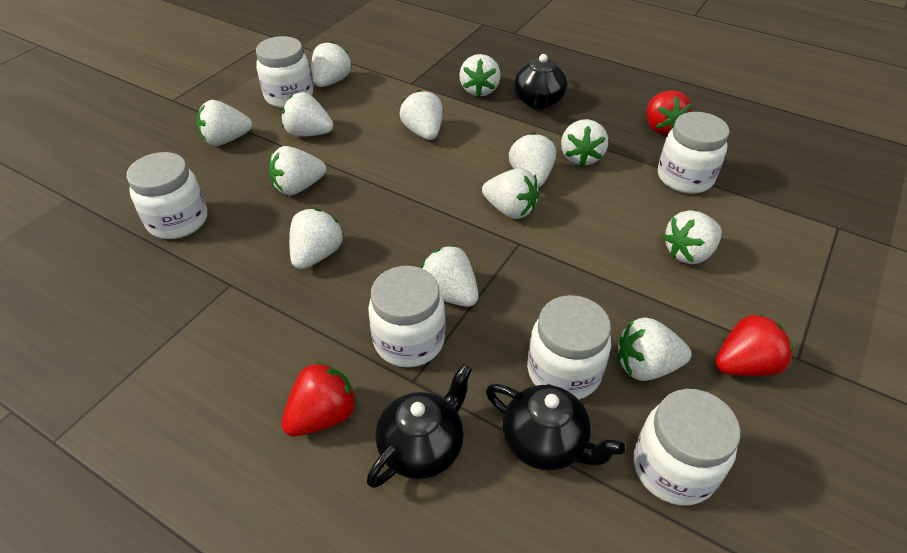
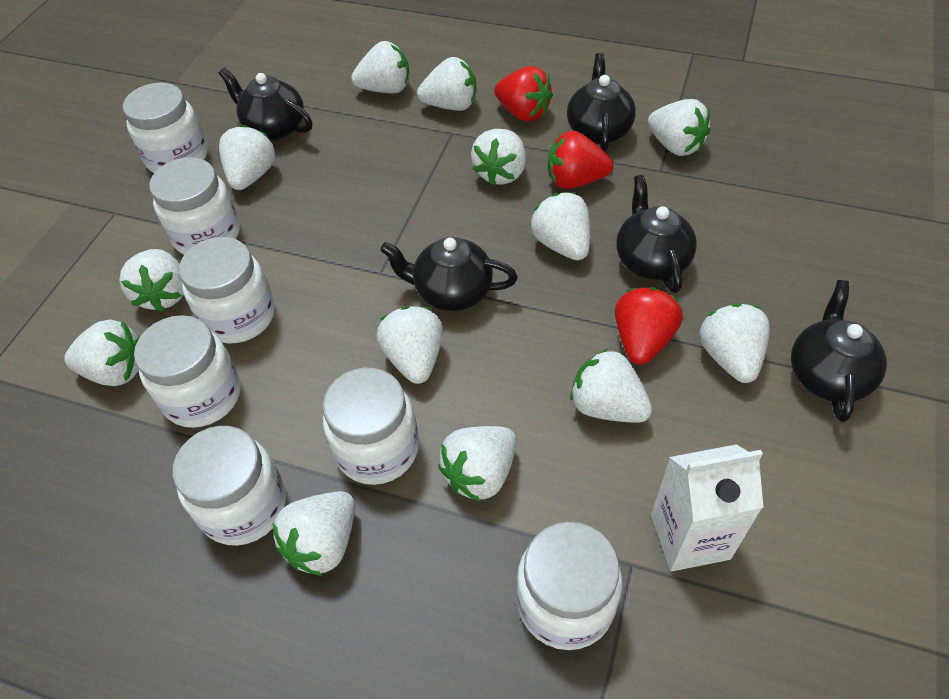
black teapot: 3 -> 5
white carton: 0 -> 1
white jar: 6 -> 7

